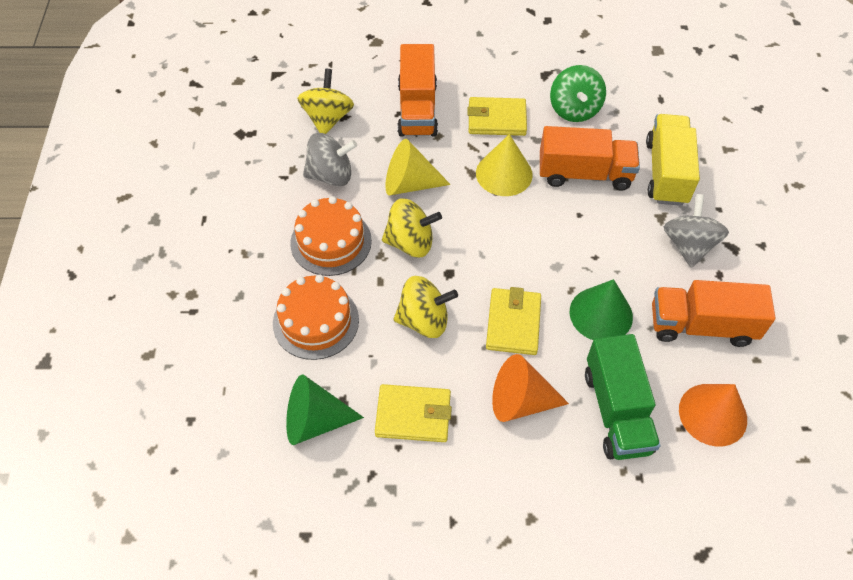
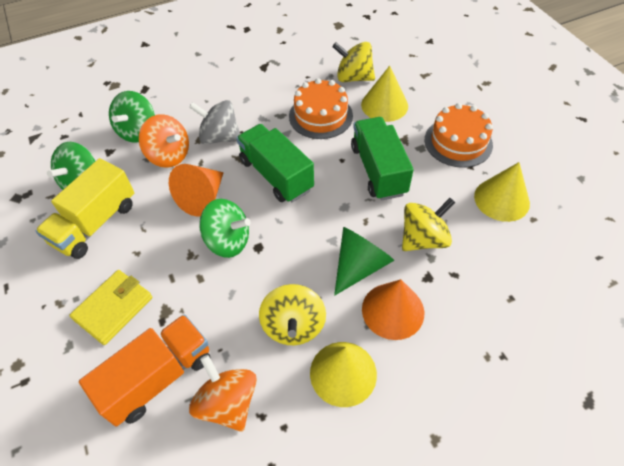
green cone: 2 -> 1
green spinning top: 1 -> 3
green truck: 1 -> 2
grey spinning top: 2 -> 1
orange spinning top: 0 -> 2
orange truck: 3 -> 1
yellow cone: 2 -> 3
yellow wallet: 3 -> 1

